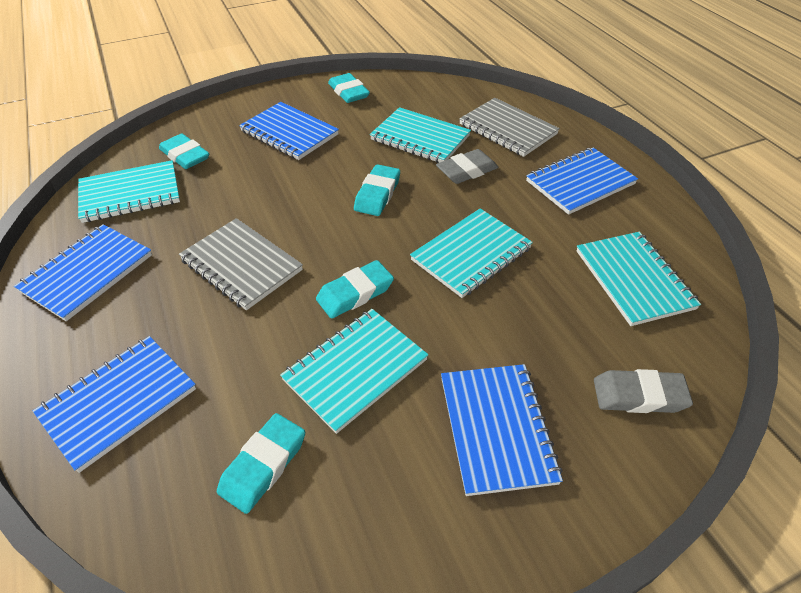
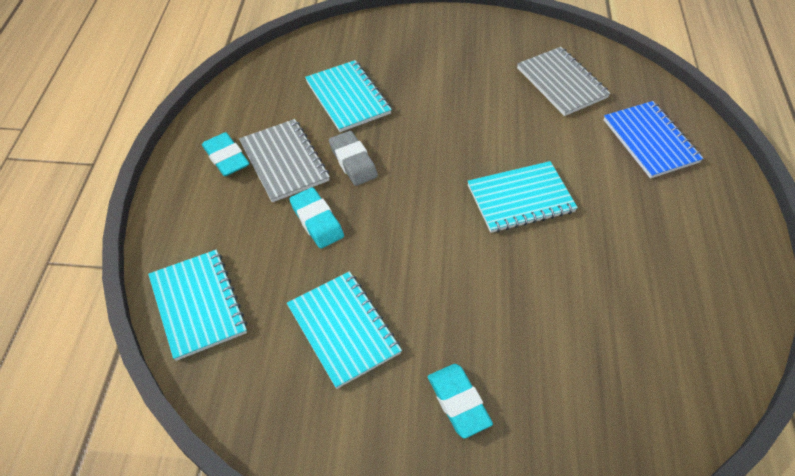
blue notebook: 5 -> 1
grey eraser: 2 -> 1
turquoise eraser: 5 -> 3
turquoise notebook: 5 -> 4

